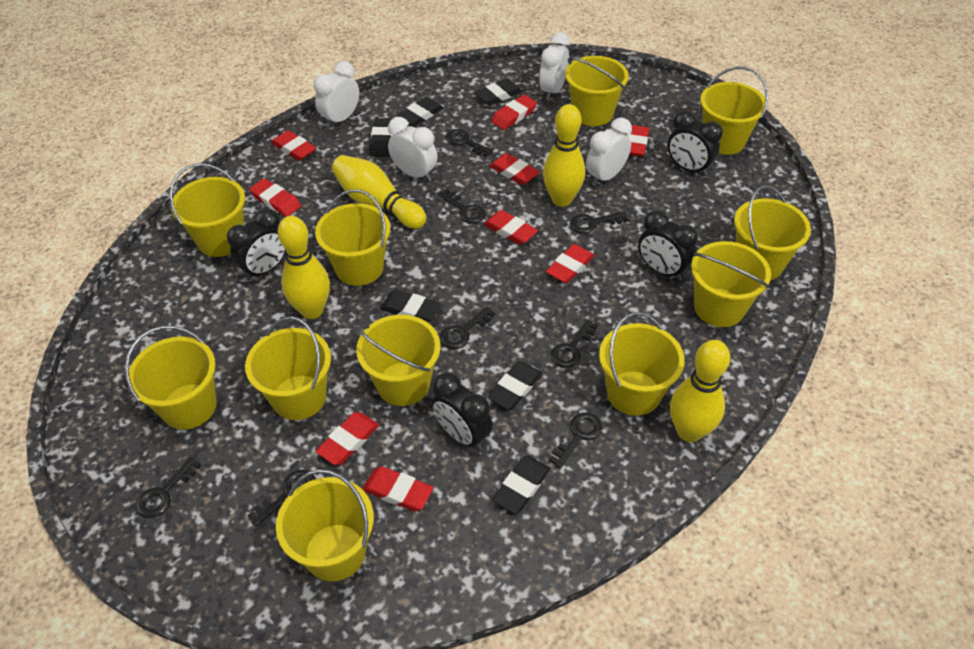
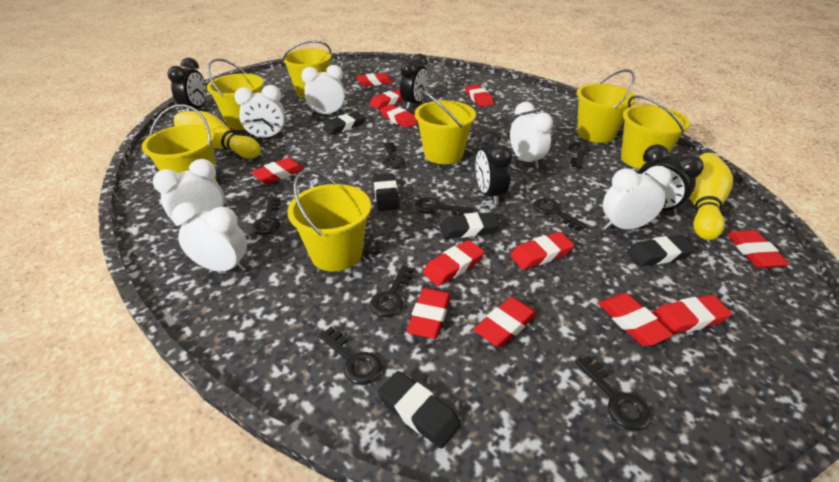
black eraser: 6 -> 5
red eraser: 9 -> 12
white clock: 4 -> 6
yellow bowling pin: 4 -> 2
yellow bucket: 11 -> 7

